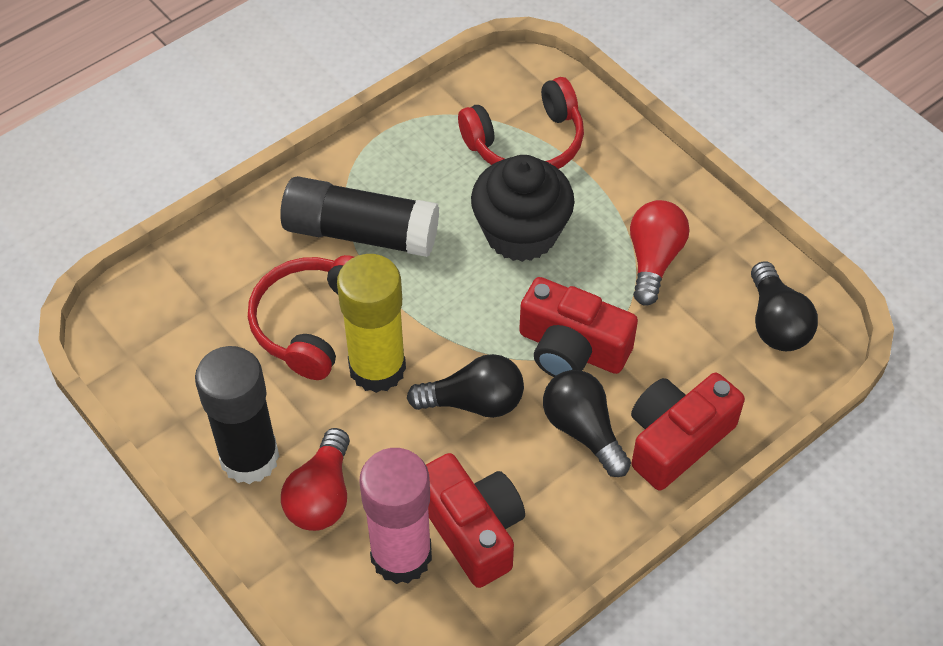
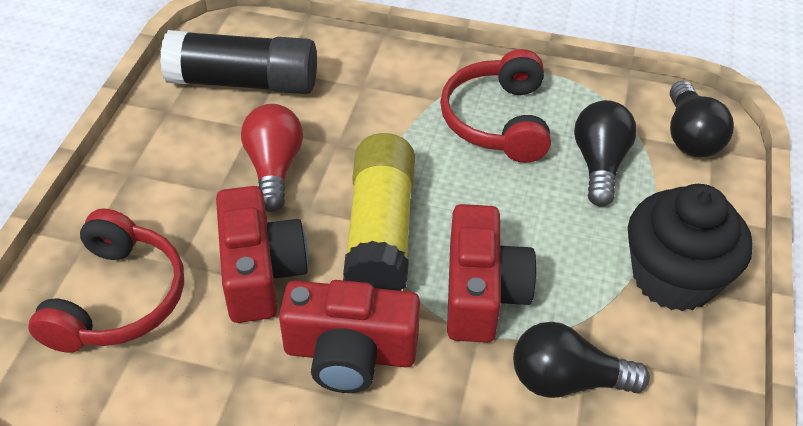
black glue stick: 2 -> 1
pink glue stick: 1 -> 0
red light bulb: 2 -> 1

